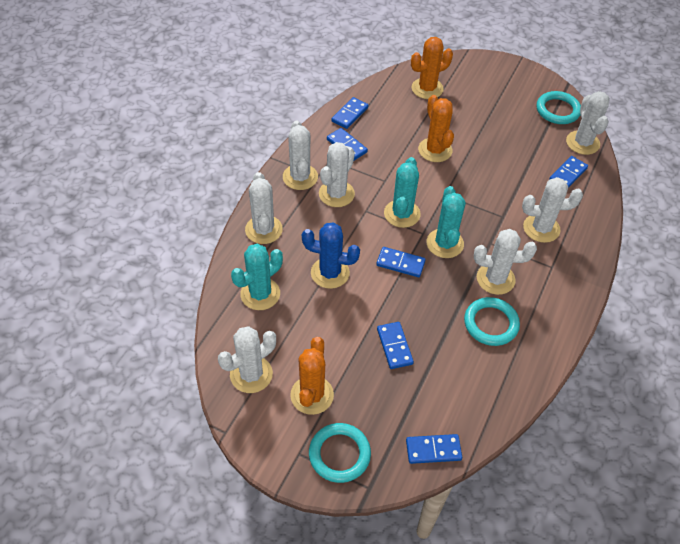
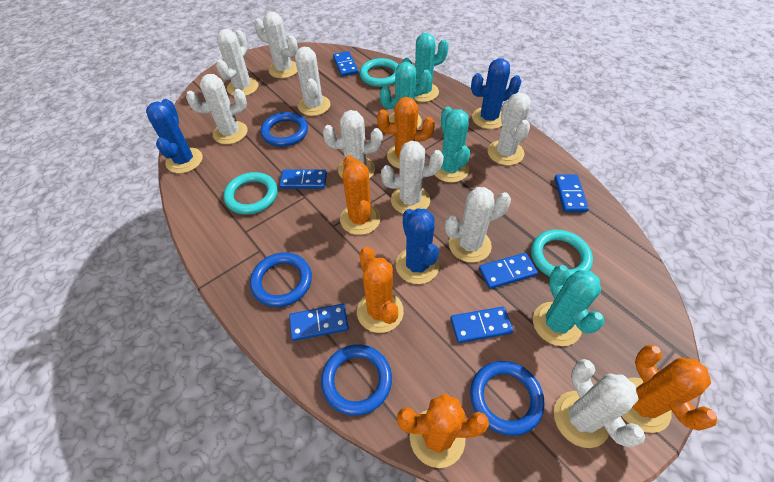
blue cactus: 1 -> 3
blue ring: 0 -> 4
orange cactus: 3 -> 5
turquoise cactus: 3 -> 4
white cactus: 7 -> 9

